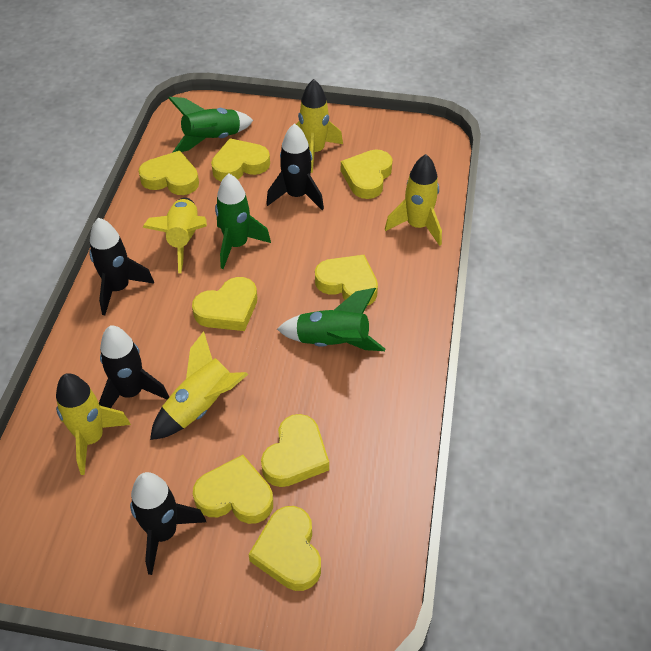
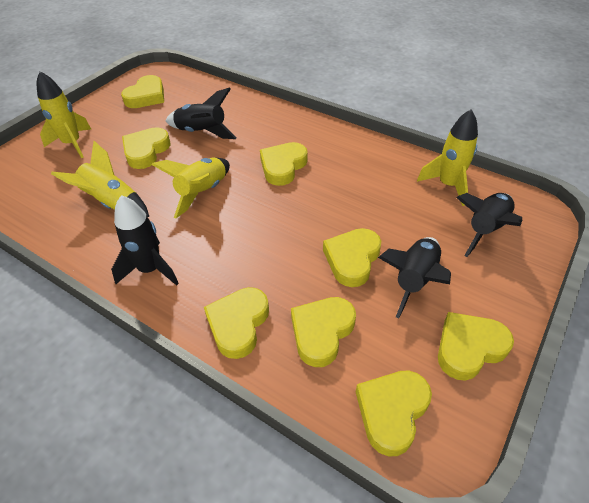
green rocket: 3 -> 0
yellow rocket: 5 -> 4

